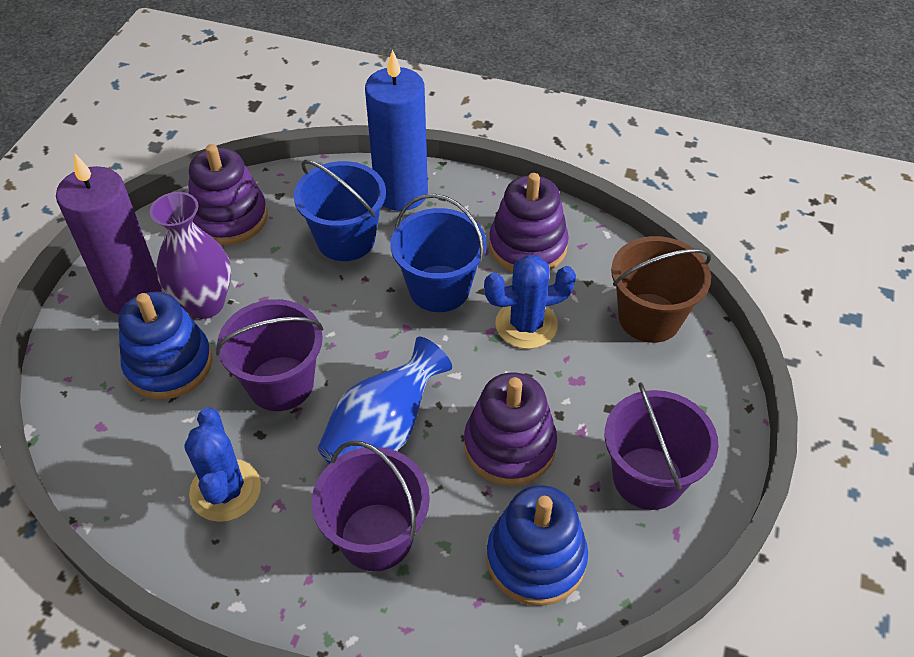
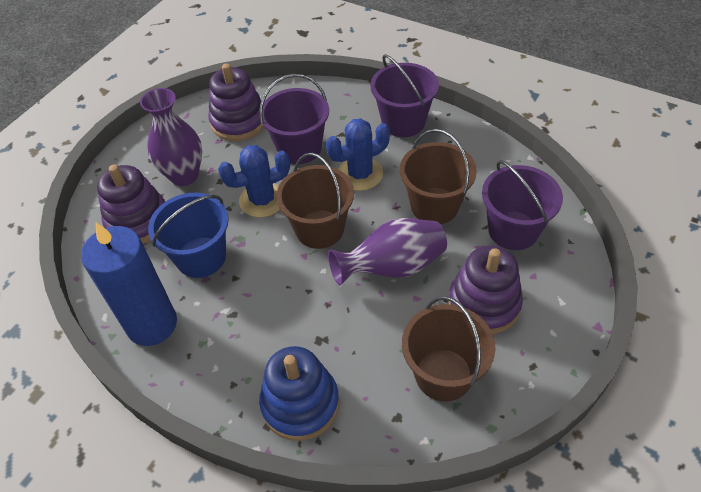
blue bucket: 2 -> 1
blue stacking toy: 2 -> 1
blue vase: 1 -> 0
brown bucket: 1 -> 3
purple candle: 1 -> 0
purple vase: 1 -> 2

